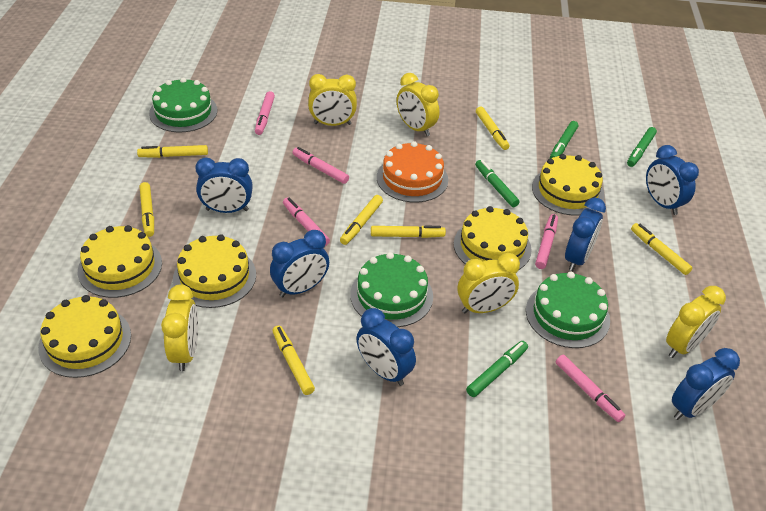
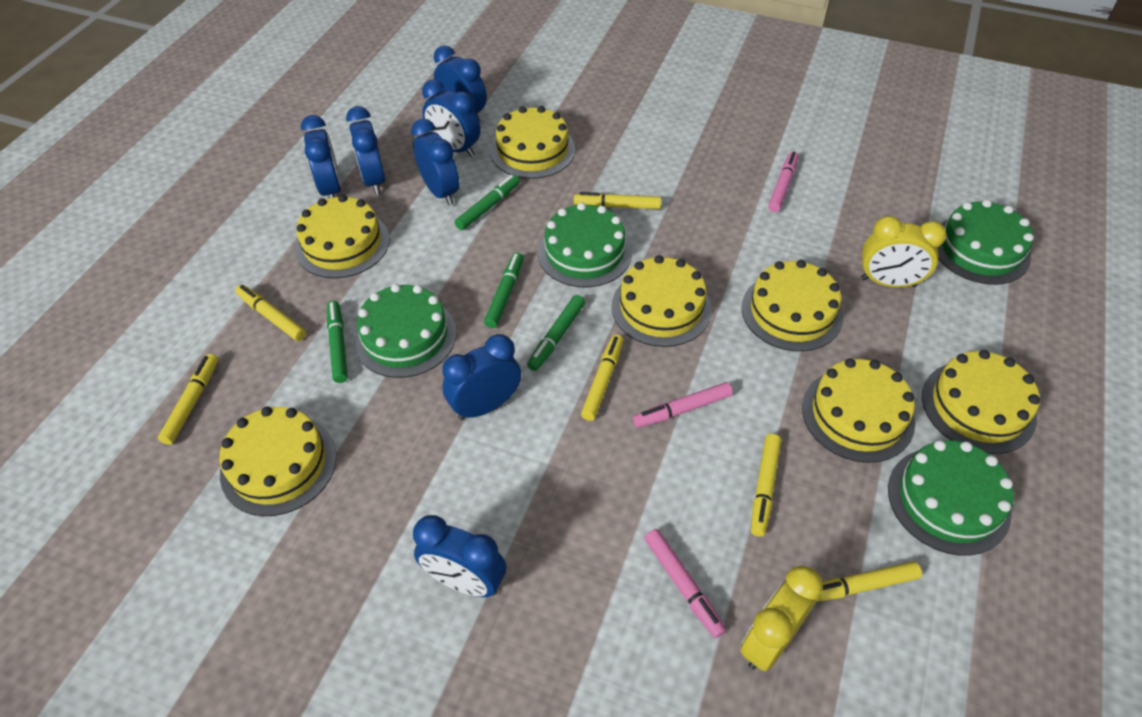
blue clock: 6 -> 7
green cake: 3 -> 4
orange cake: 1 -> 0
pink marker: 5 -> 3
yellow cake: 5 -> 7
yellow clock: 5 -> 2
yellow marker: 7 -> 6

